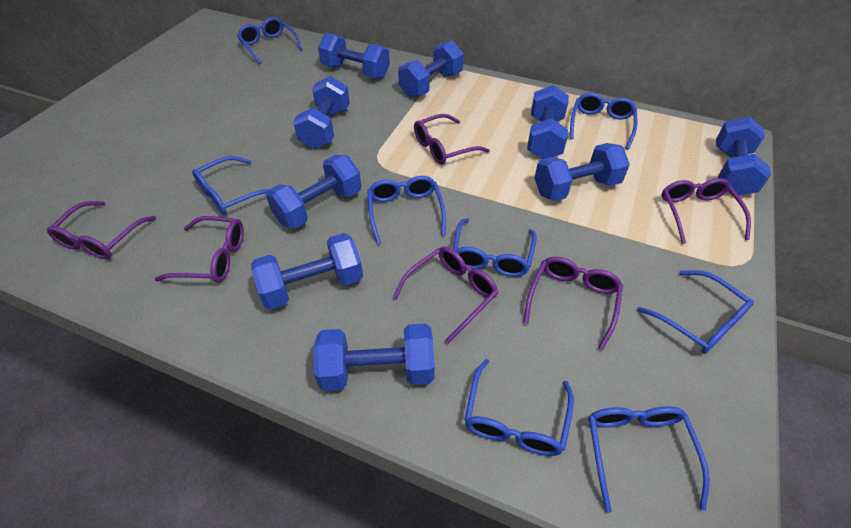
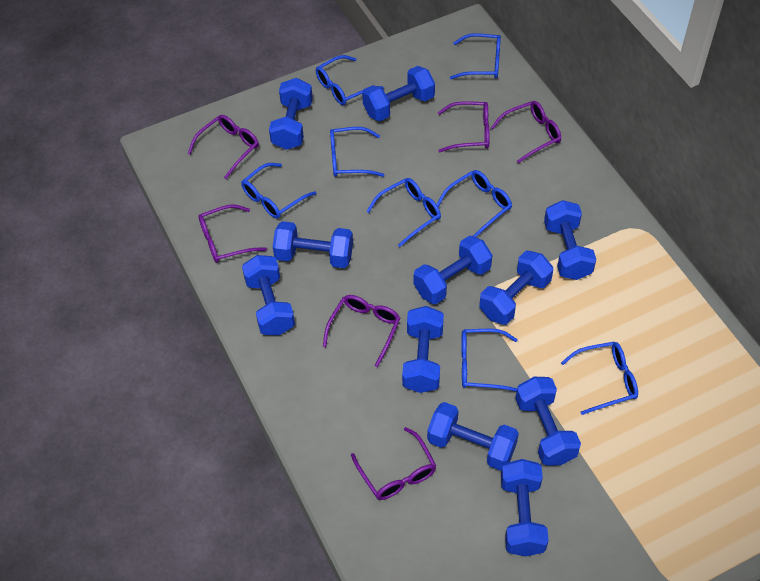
blue dumbbell: 9 -> 11

